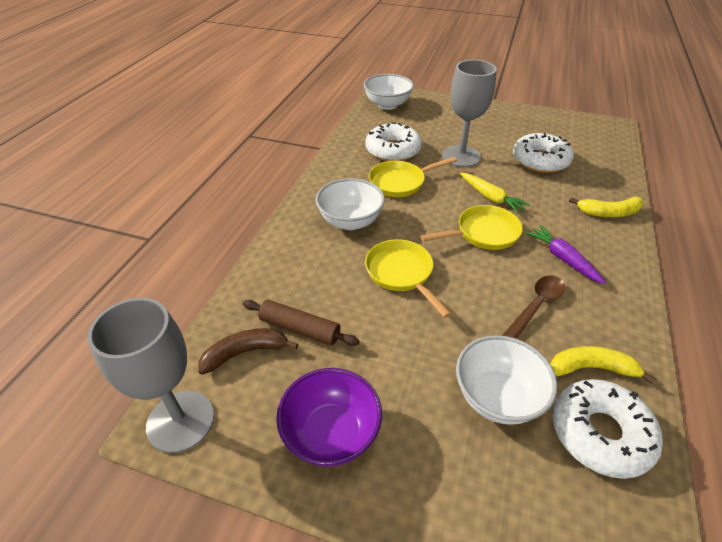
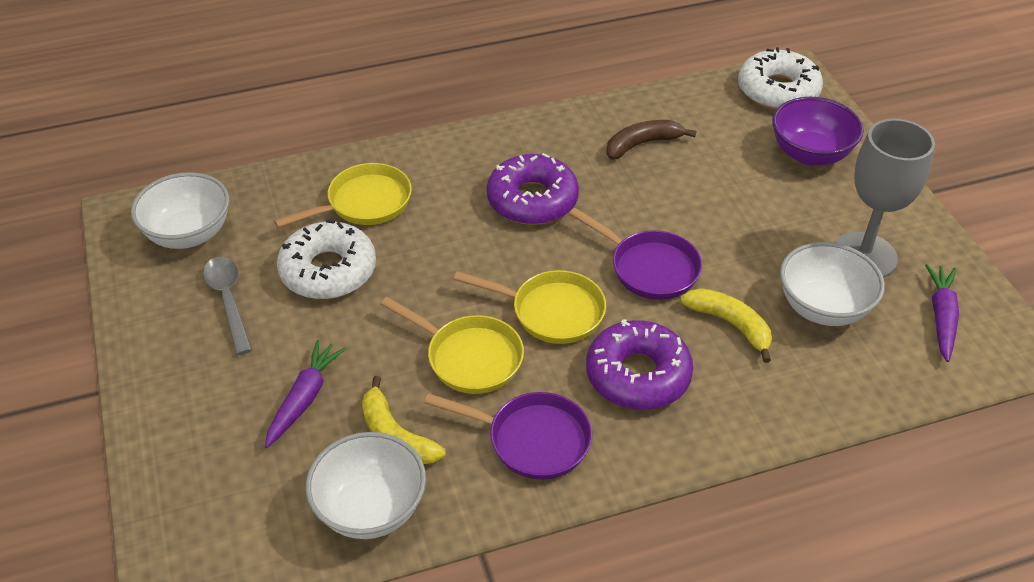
brown rolling pin: 1 -> 0
brown spoon: 1 -> 0
grey goblet: 2 -> 1
grey spoon: 0 -> 1
purple carrot: 1 -> 2
purple donut: 0 -> 2
purple pan: 0 -> 2
white donut: 3 -> 2
yellow carrot: 1 -> 0

